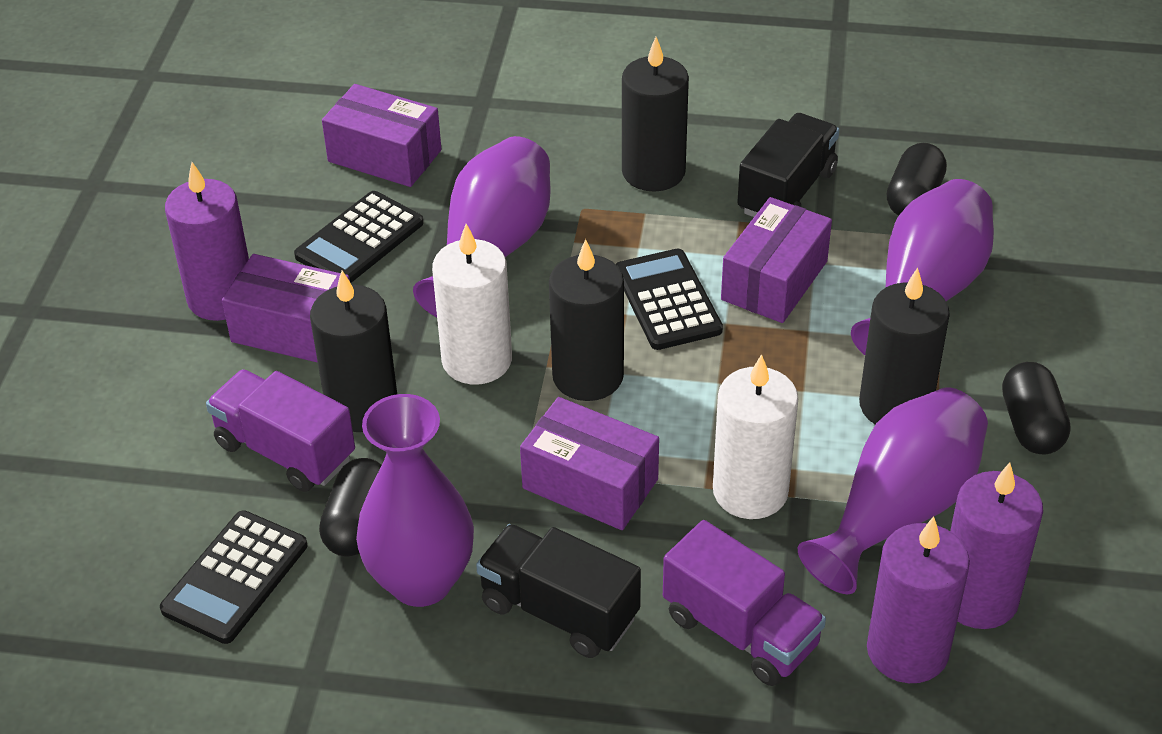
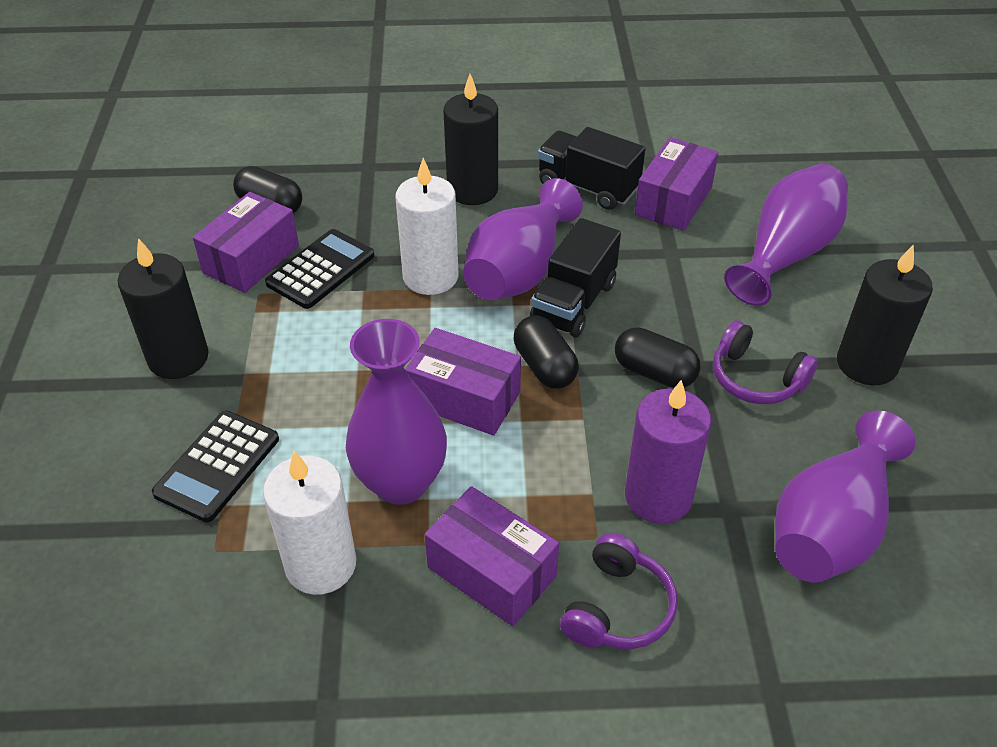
black calculator: 3 -> 2
black candle: 4 -> 3
purple candle: 3 -> 1
purple headphones: 0 -> 2
purple truck: 2 -> 0

